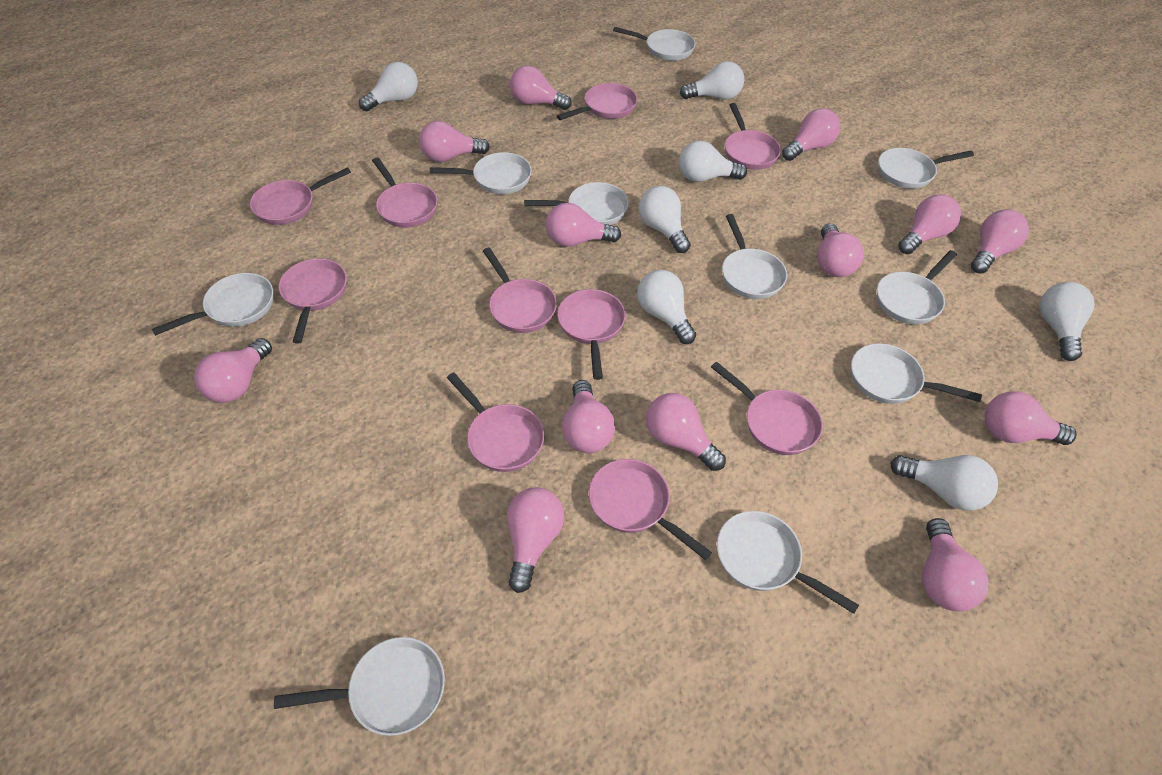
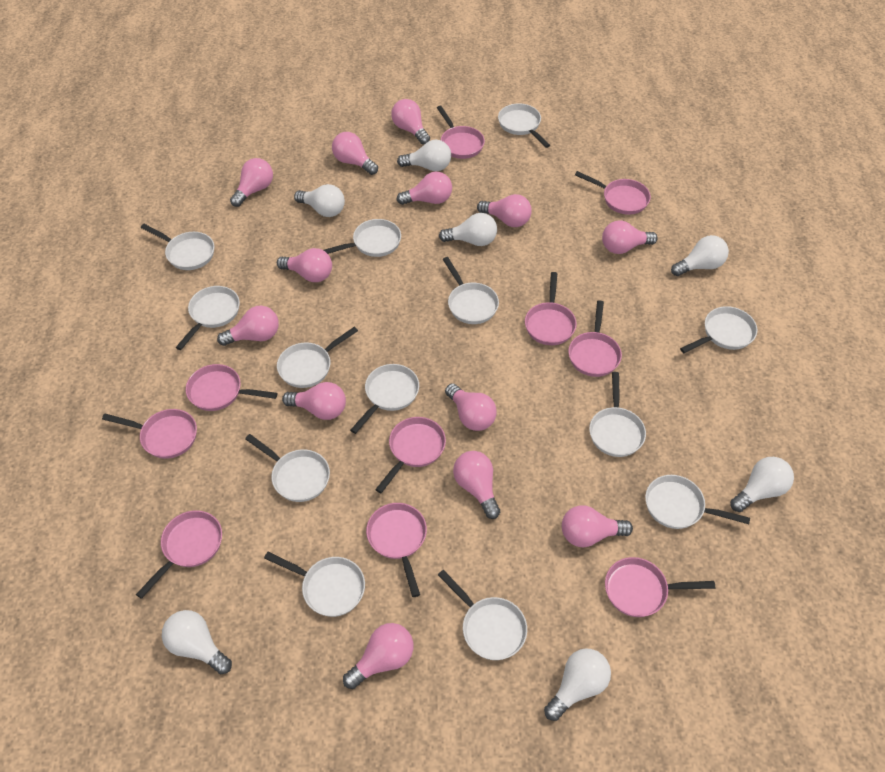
white pan: 10 -> 13

